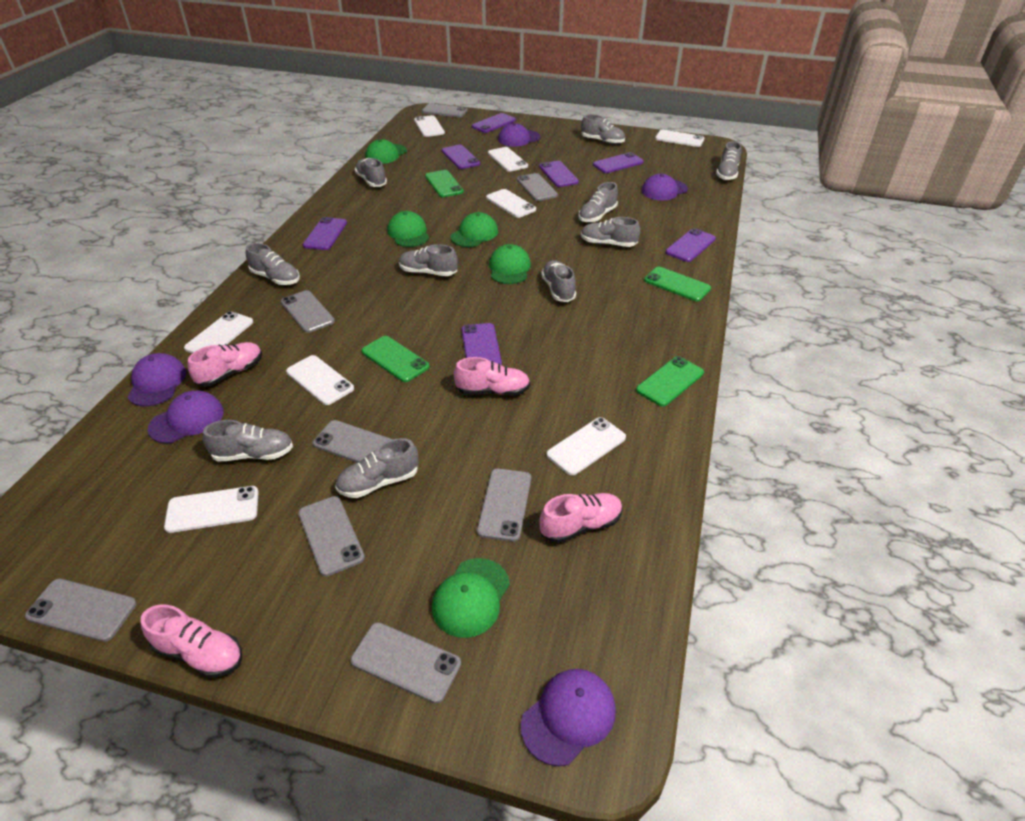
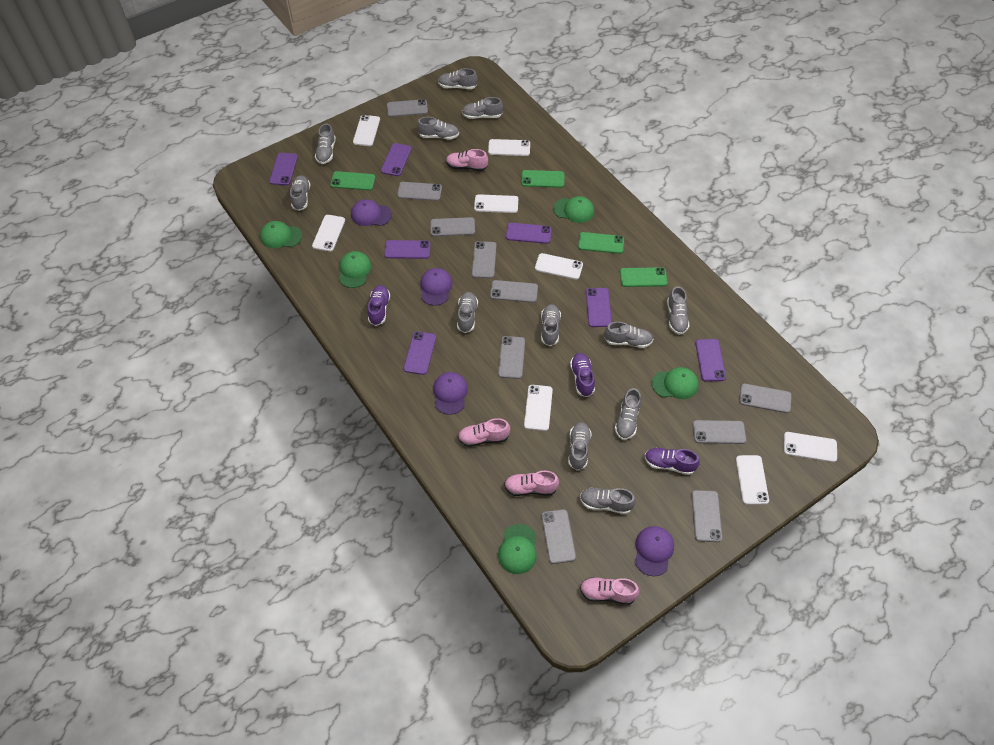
grey phone: 8 -> 10
grey shoe: 10 -> 12
purple cap: 5 -> 4
purple shoe: 0 -> 3

